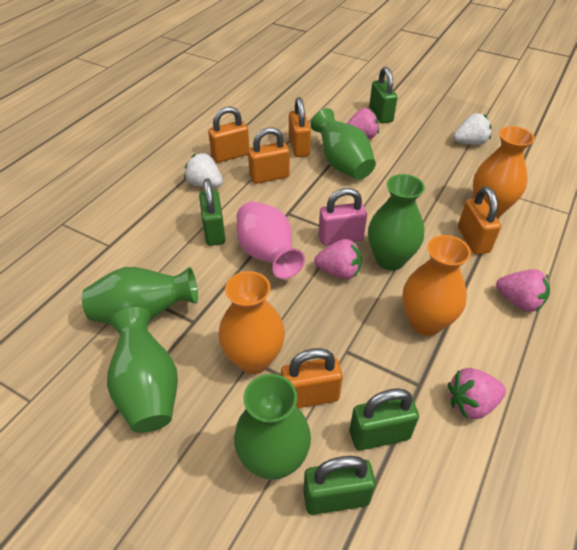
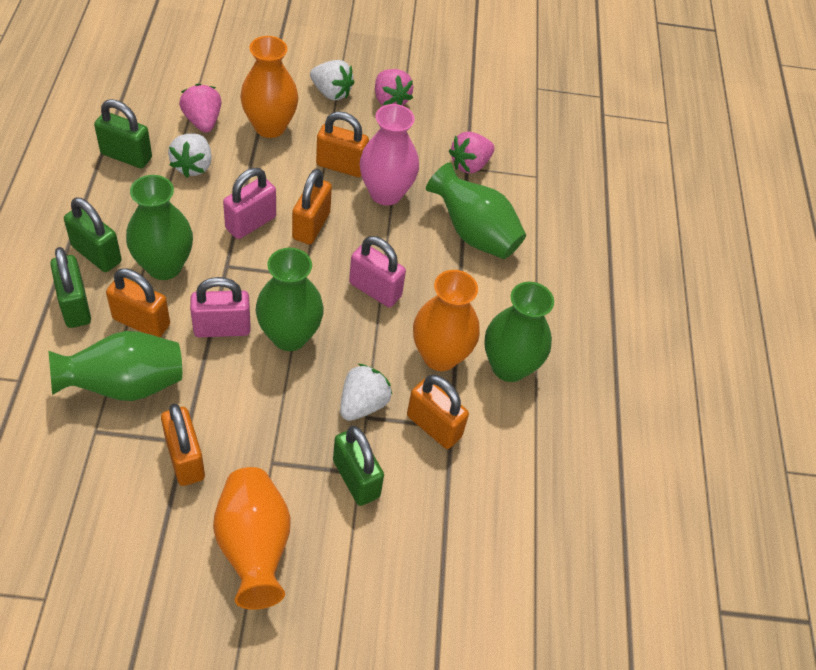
pink padlock: 1 -> 3
pink strawberry: 4 -> 3
white strawberry: 2 -> 3

